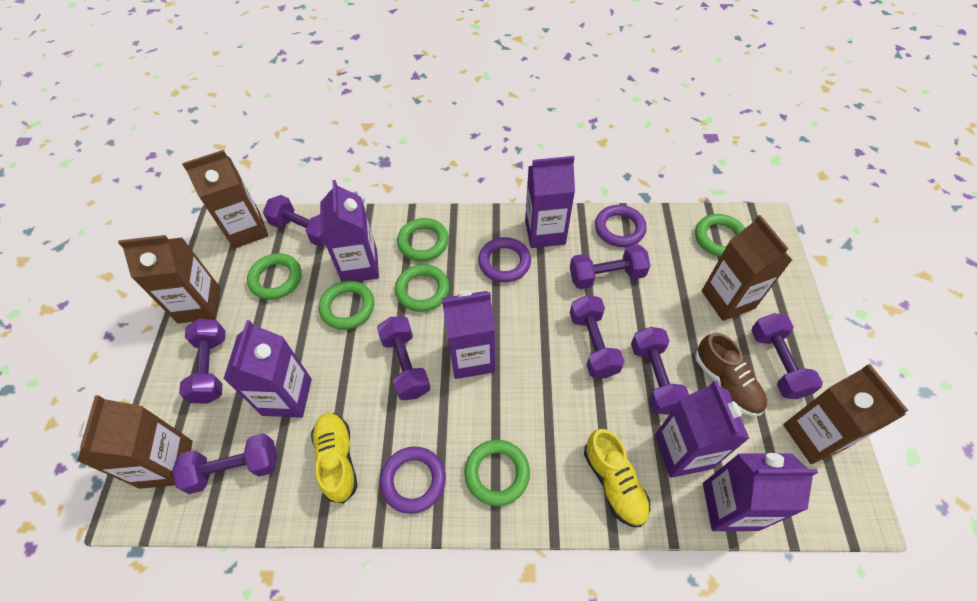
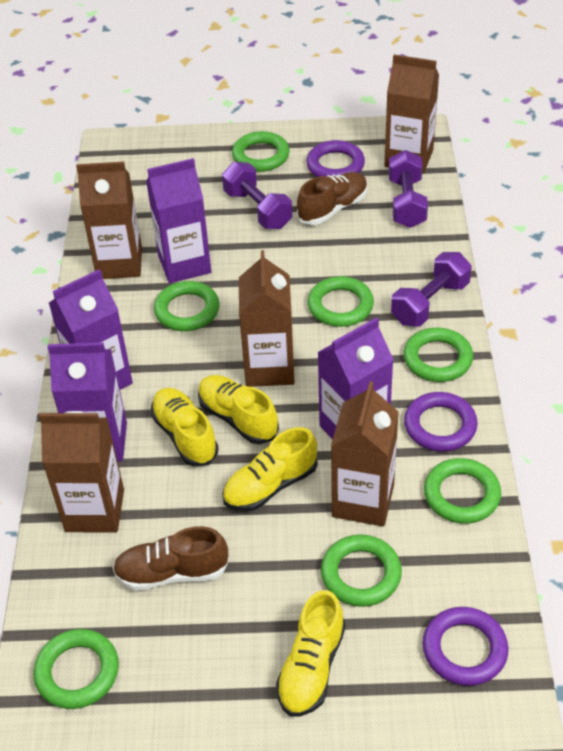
brown shoe: 1 -> 2
green ring: 6 -> 7
purple carton: 6 -> 4
purple dumbbell: 8 -> 3
yellow shoe: 2 -> 4

